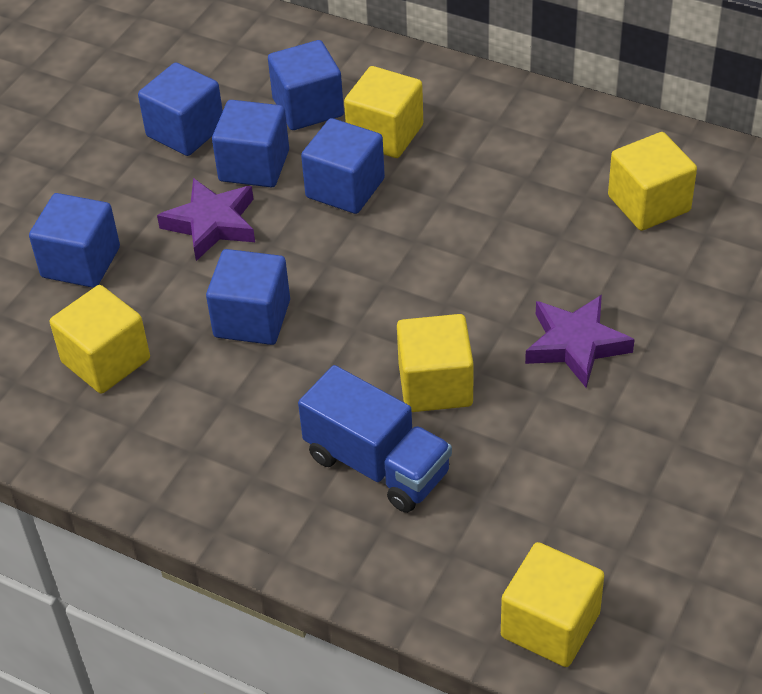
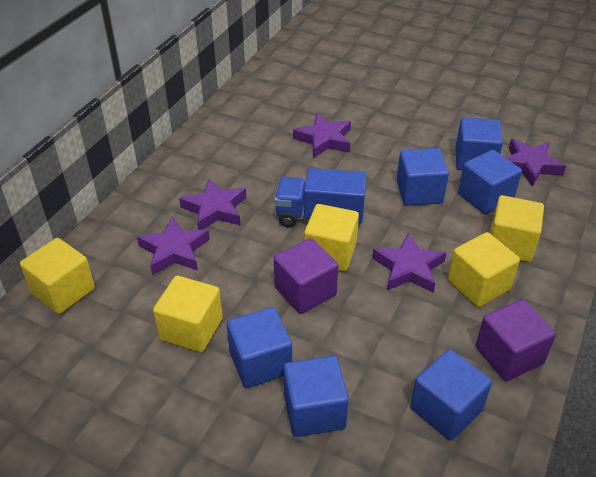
purple cube: 0 -> 2
purple star: 2 -> 5

